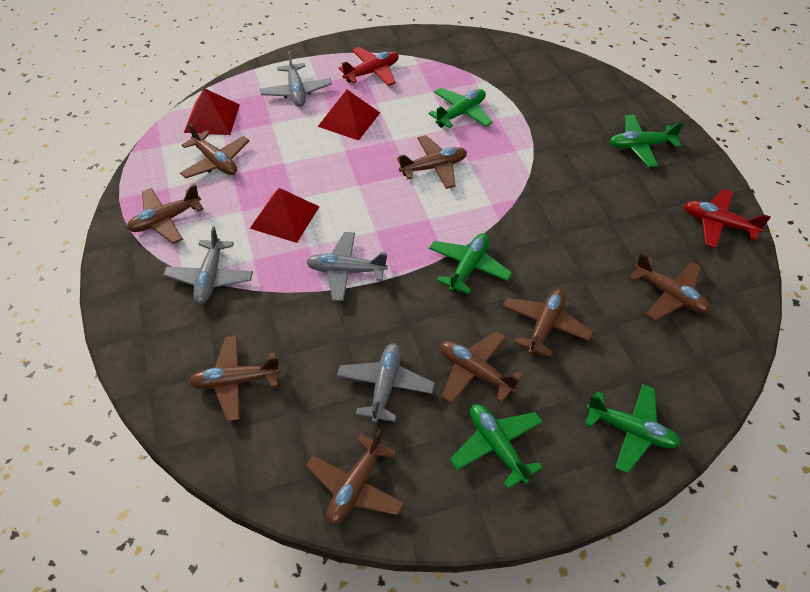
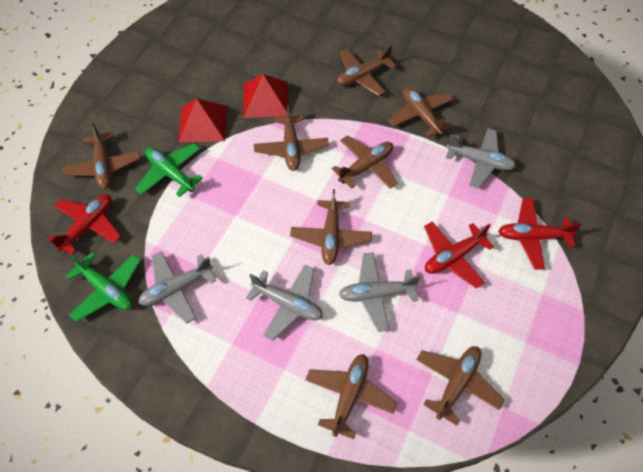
green plane: 5 -> 2
red plane: 2 -> 3
red pyramid: 3 -> 2

